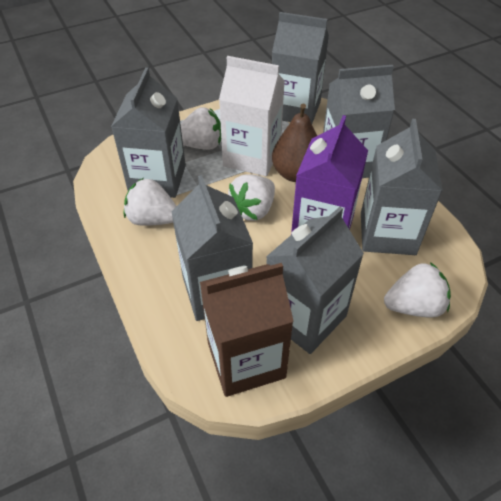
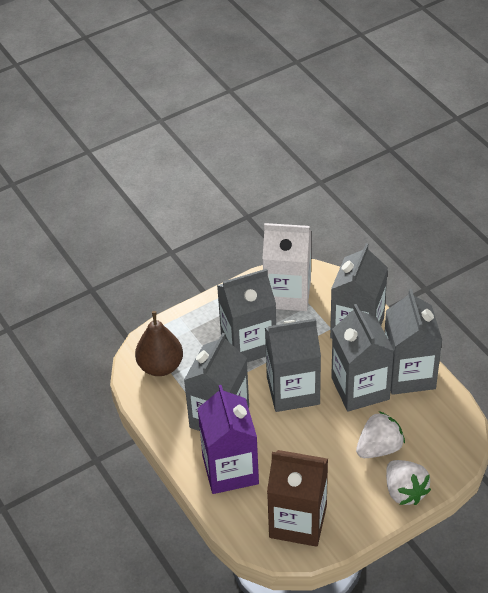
white strawberry: 4 -> 2

